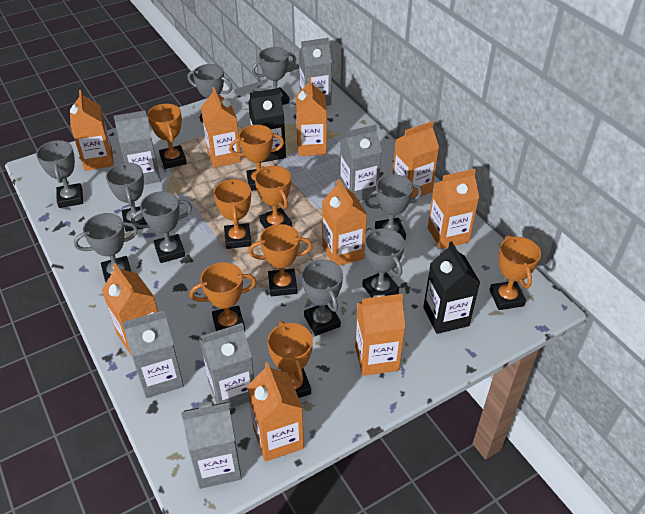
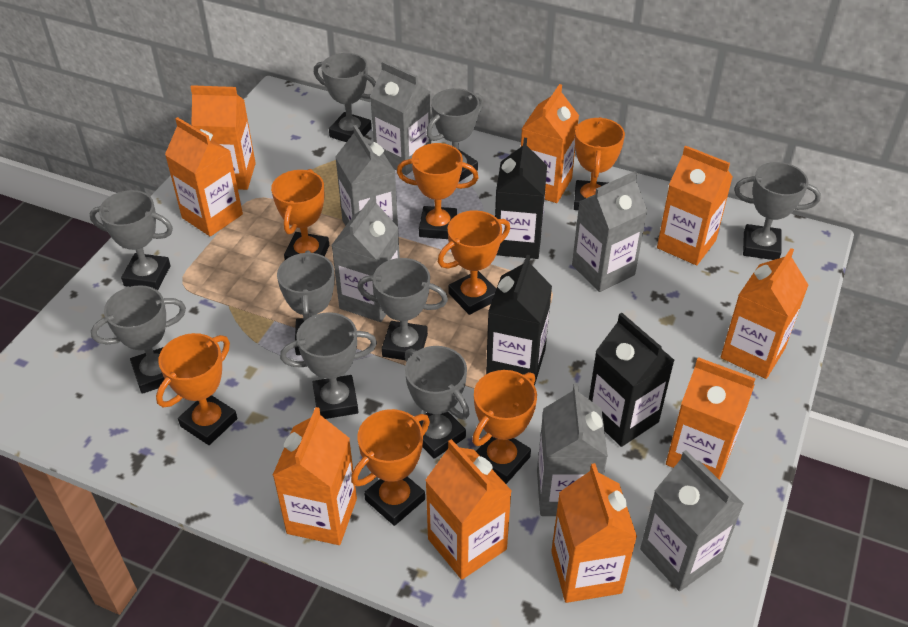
black carton: 2 -> 3
orange trophy: 8 -> 7

